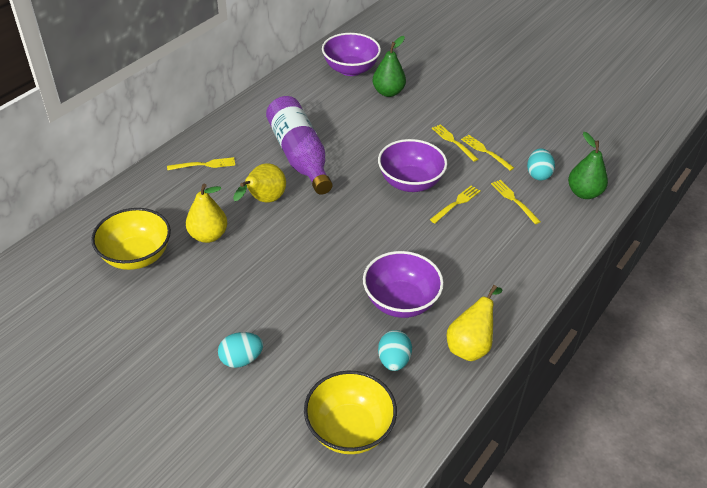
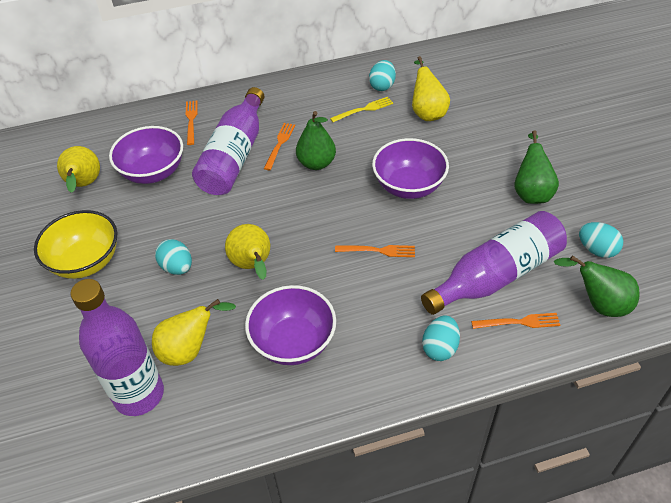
green pear: 2 -> 3
orange fork: 0 -> 4
purple bottle: 1 -> 3
turquoise egg: 3 -> 4
yellow bowl: 2 -> 1
yellow fork: 5 -> 1
yellow pear: 3 -> 4

